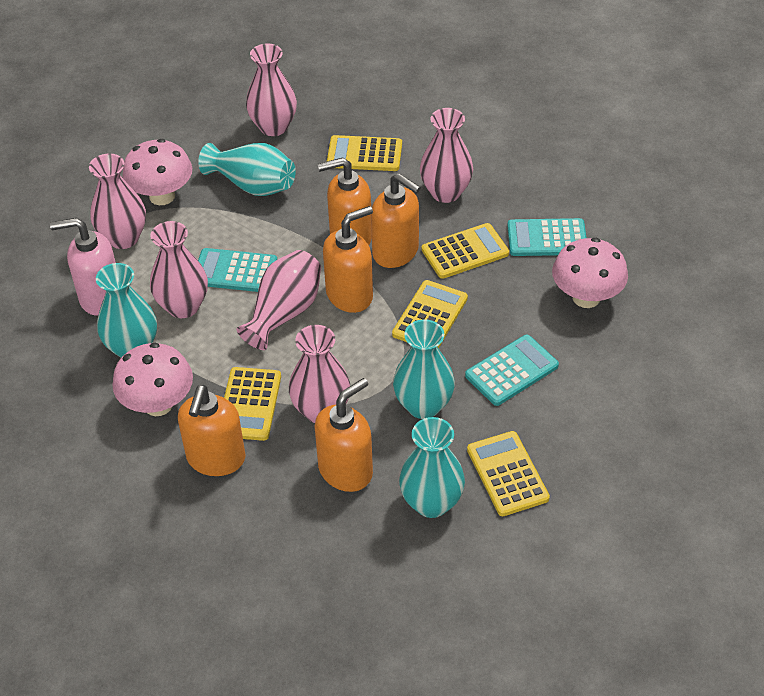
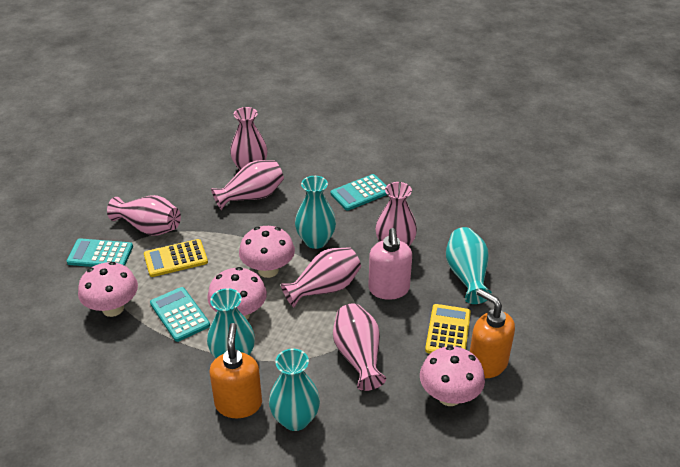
orange soap dispenser: 5 -> 2
pink mushroom: 3 -> 4
yellow calculator: 5 -> 2

